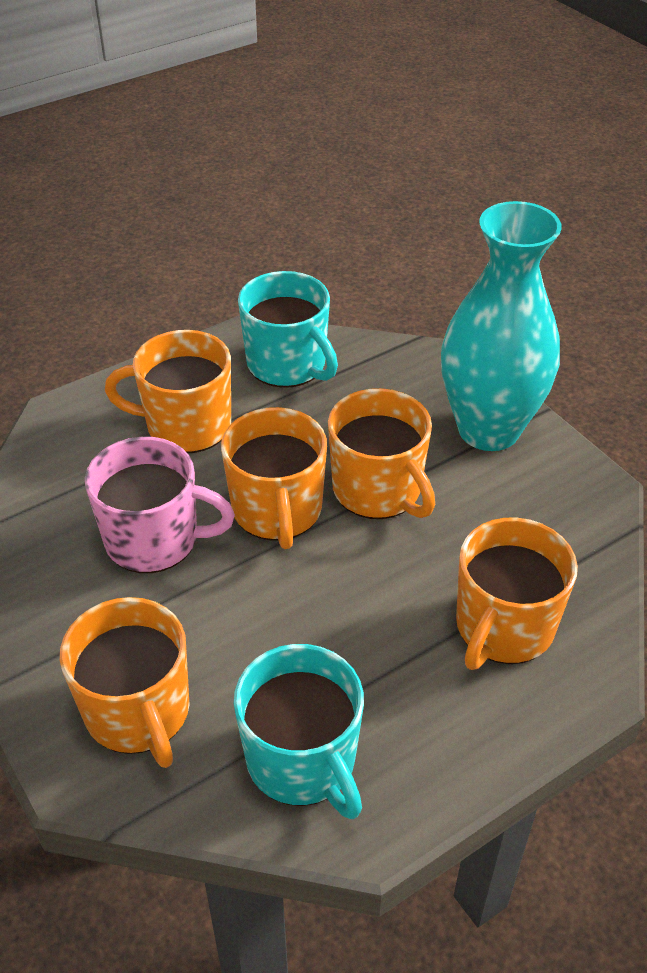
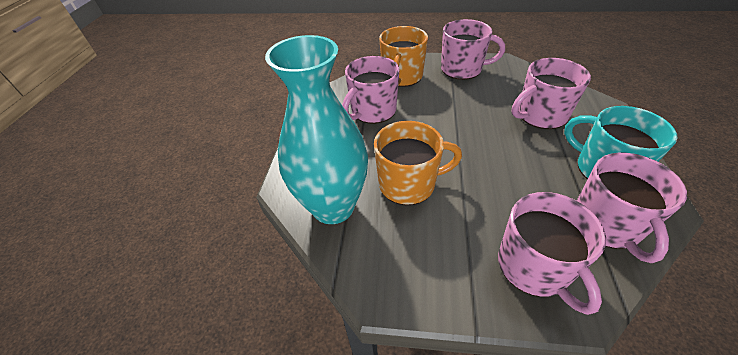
orange mug: 5 -> 2
pink mug: 1 -> 5
turquoise mug: 2 -> 1

